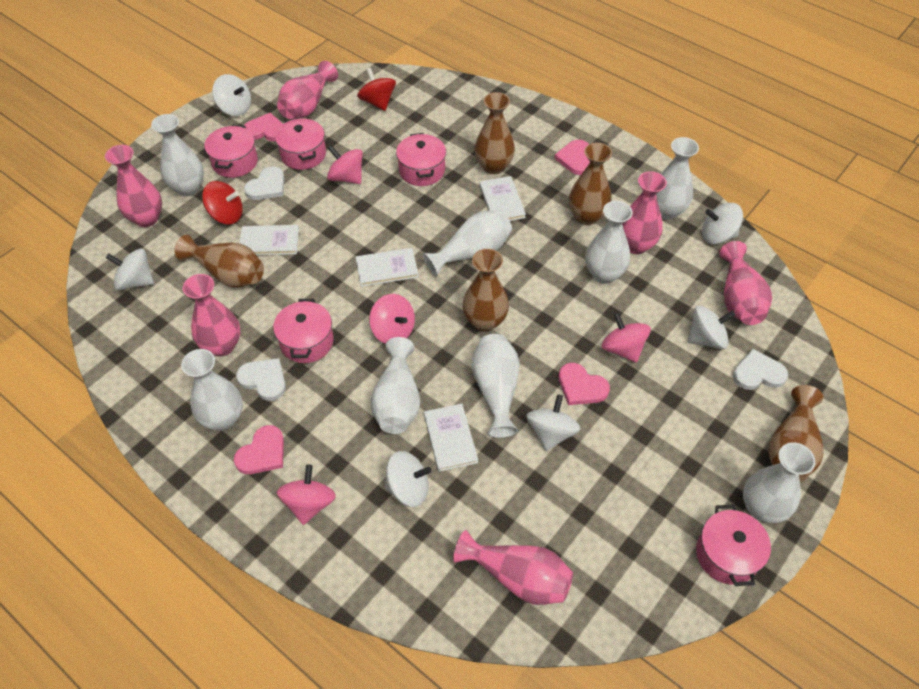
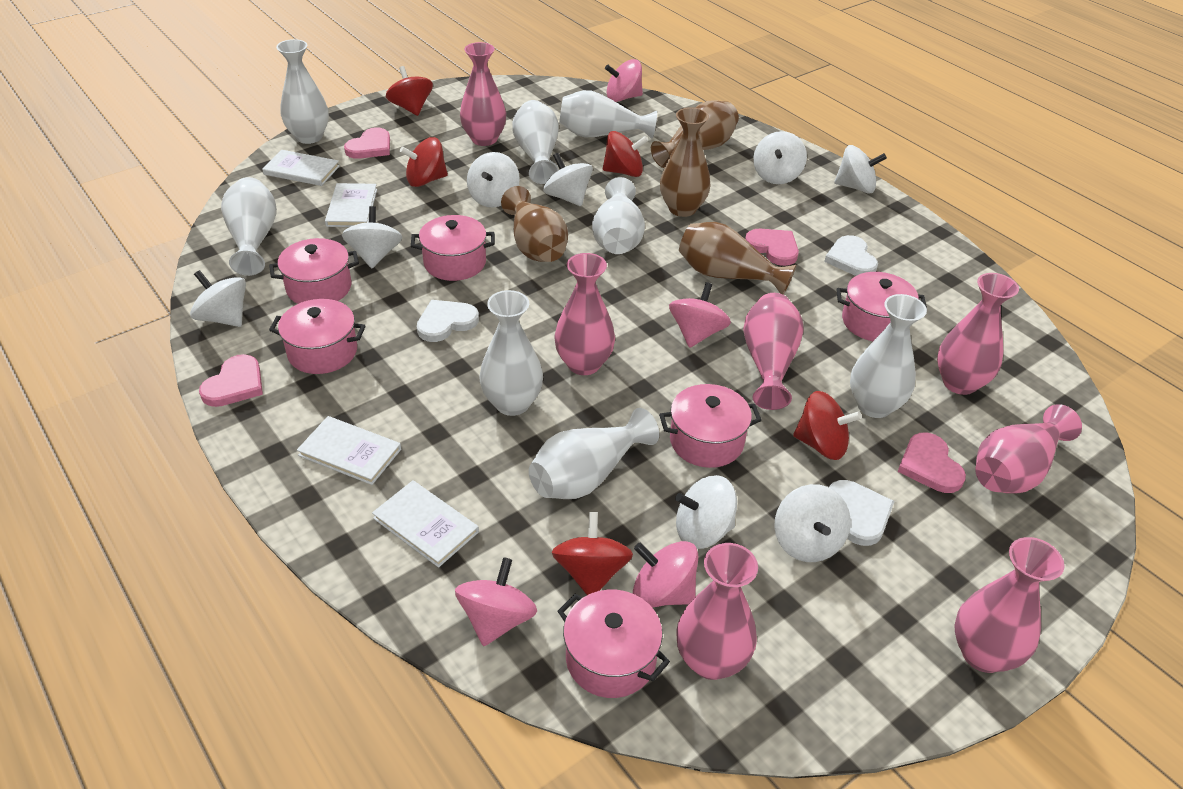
brown vase: 5 -> 4
pink pot: 5 -> 6
pink vase: 6 -> 7
red spinning top: 2 -> 5
white spinning top: 6 -> 8

